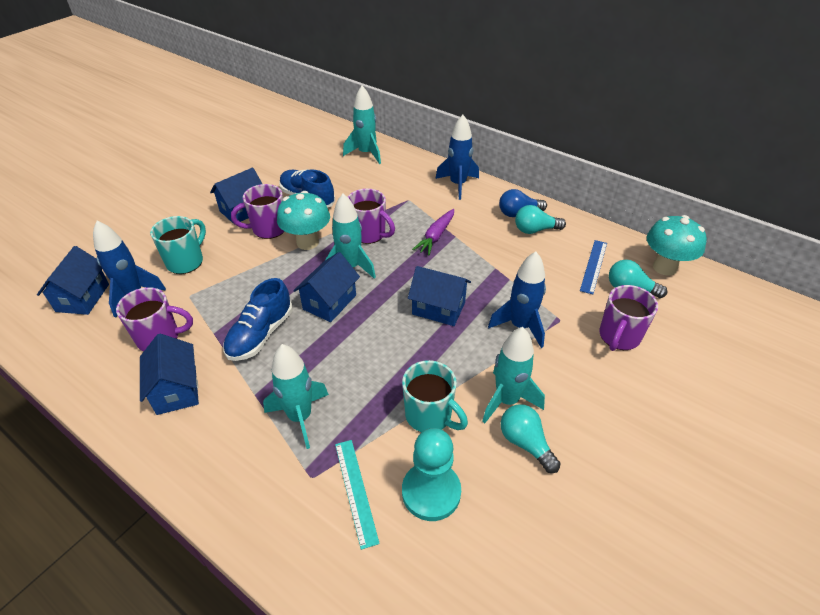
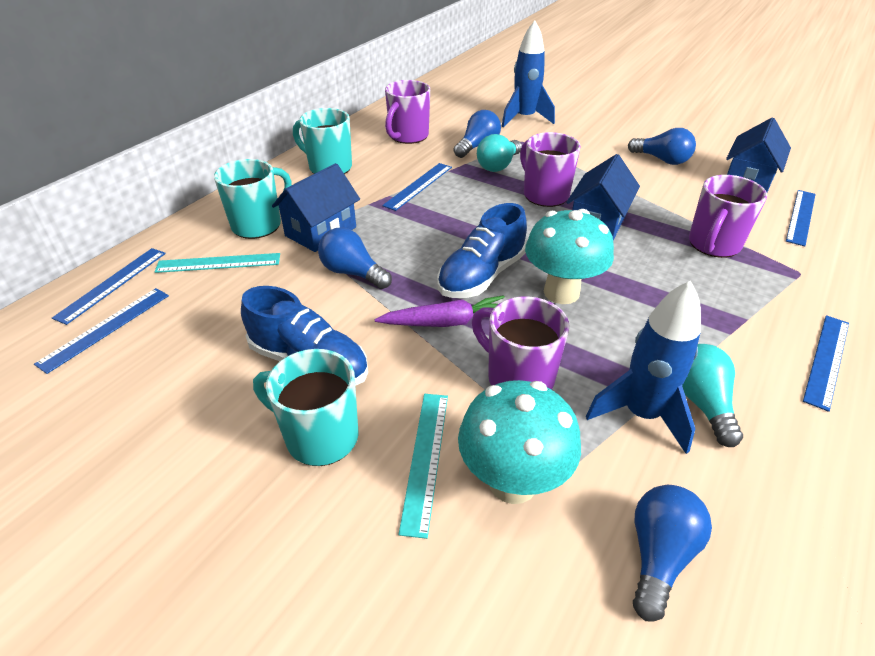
blue house: 5 -> 3
blue light bulb: 1 -> 4
blue rocket: 3 -> 2
blue ruler: 1 -> 5
turquoise light bulb: 3 -> 2
turquoise mug: 2 -> 3
turquoise pawn: 1 -> 0
turquoise rocket: 4 -> 0
turquoise ruler: 1 -> 2

